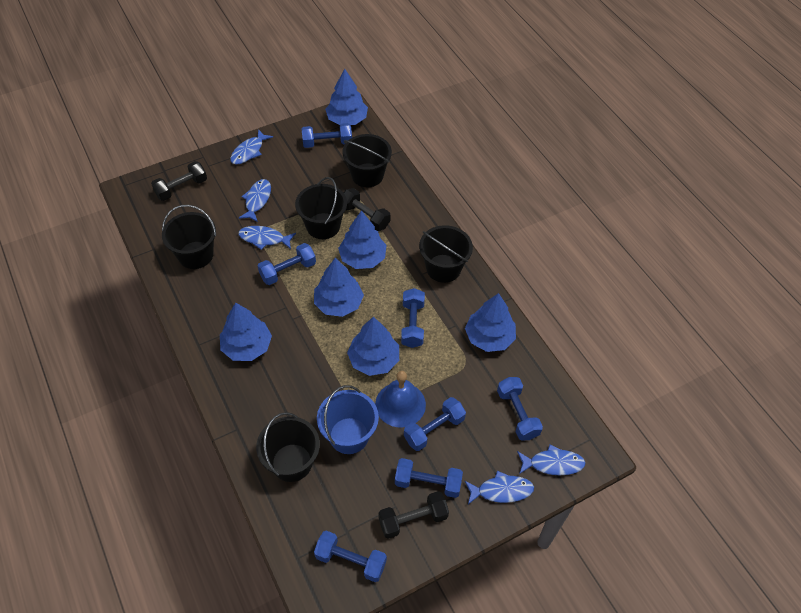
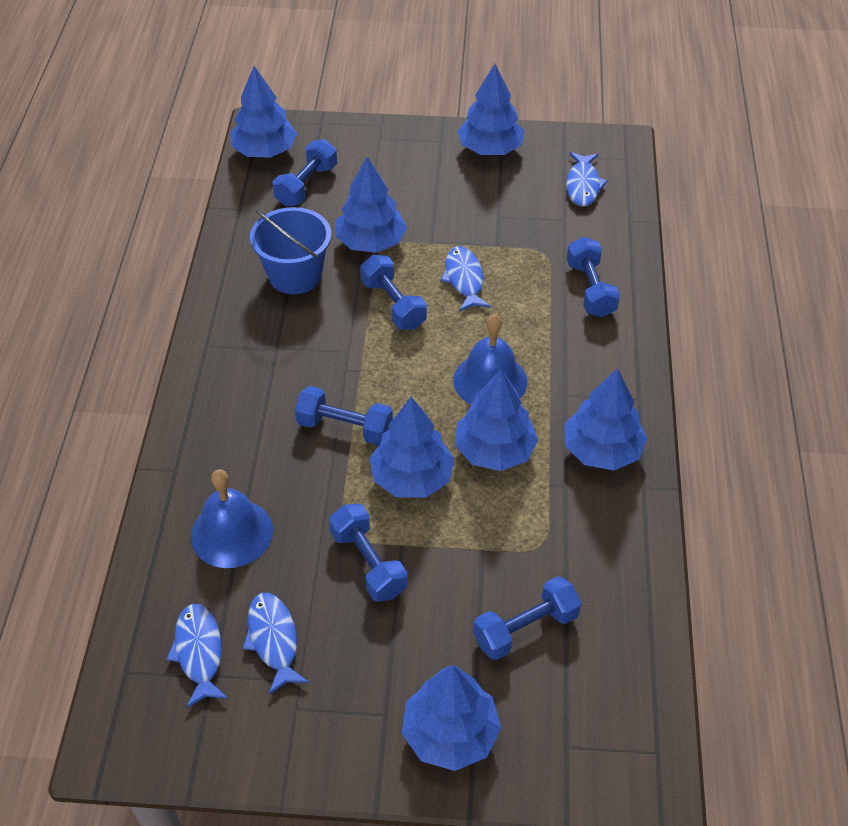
black bucket: 5 -> 0
black dumbbell: 3 -> 0
blue bell: 1 -> 2
blue dumbbell: 7 -> 6
blue fish: 5 -> 4
blue tree: 6 -> 7

